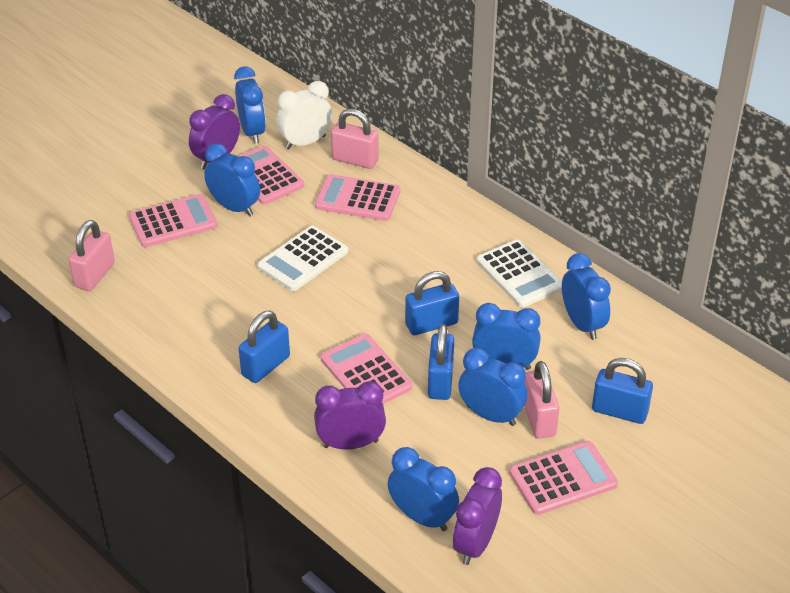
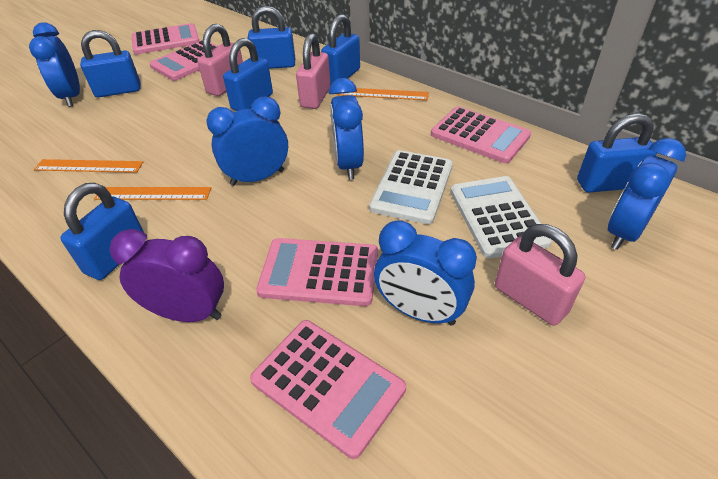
blue clock: 6 -> 5
blue padlock: 4 -> 6
orange ruler: 0 -> 3
purple clock: 3 -> 1
white clock: 1 -> 0

